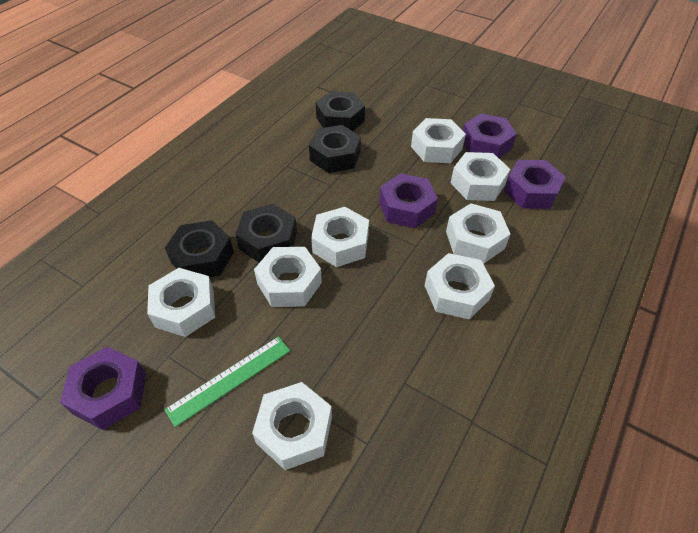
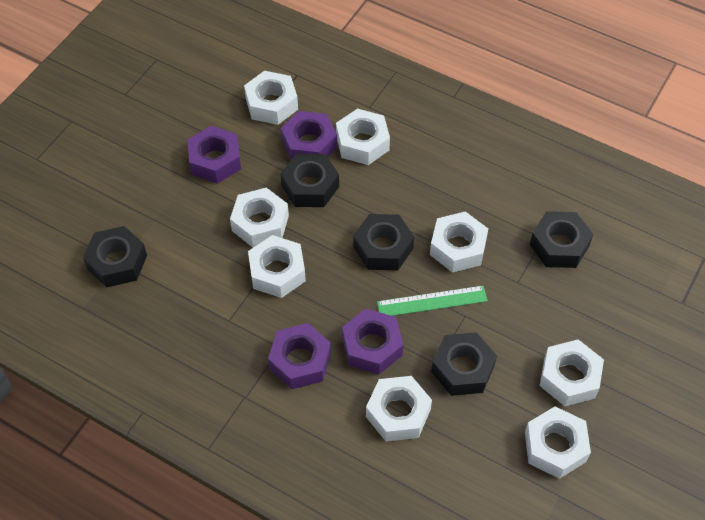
black nut: 4 -> 5

